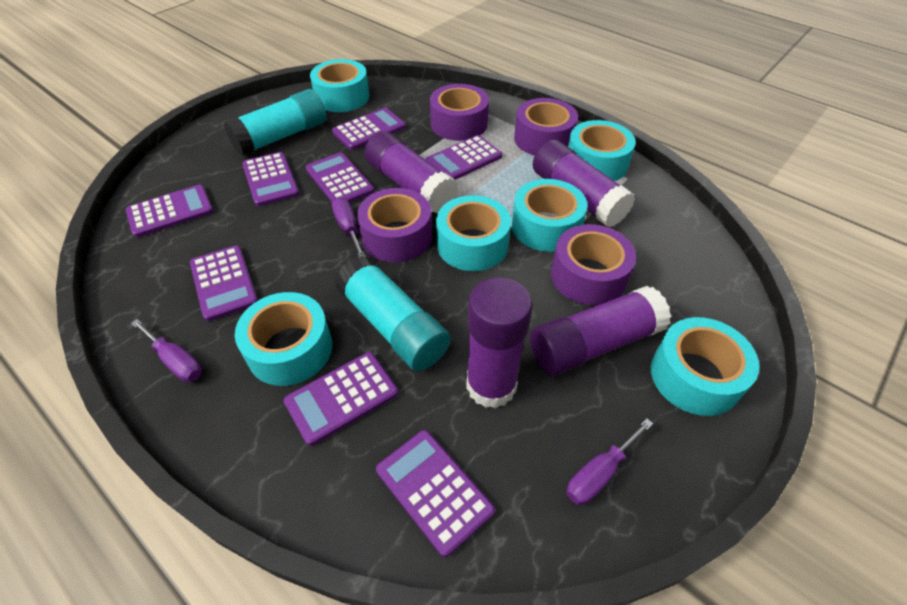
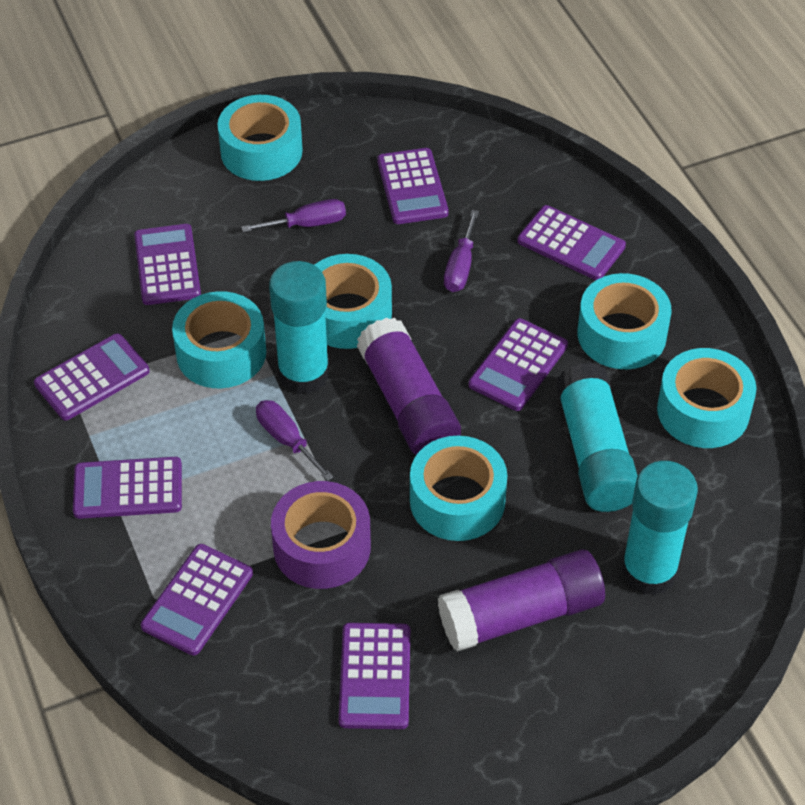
purple glue stick: 4 -> 2
purple tape: 4 -> 1
turquoise glue stick: 2 -> 3

